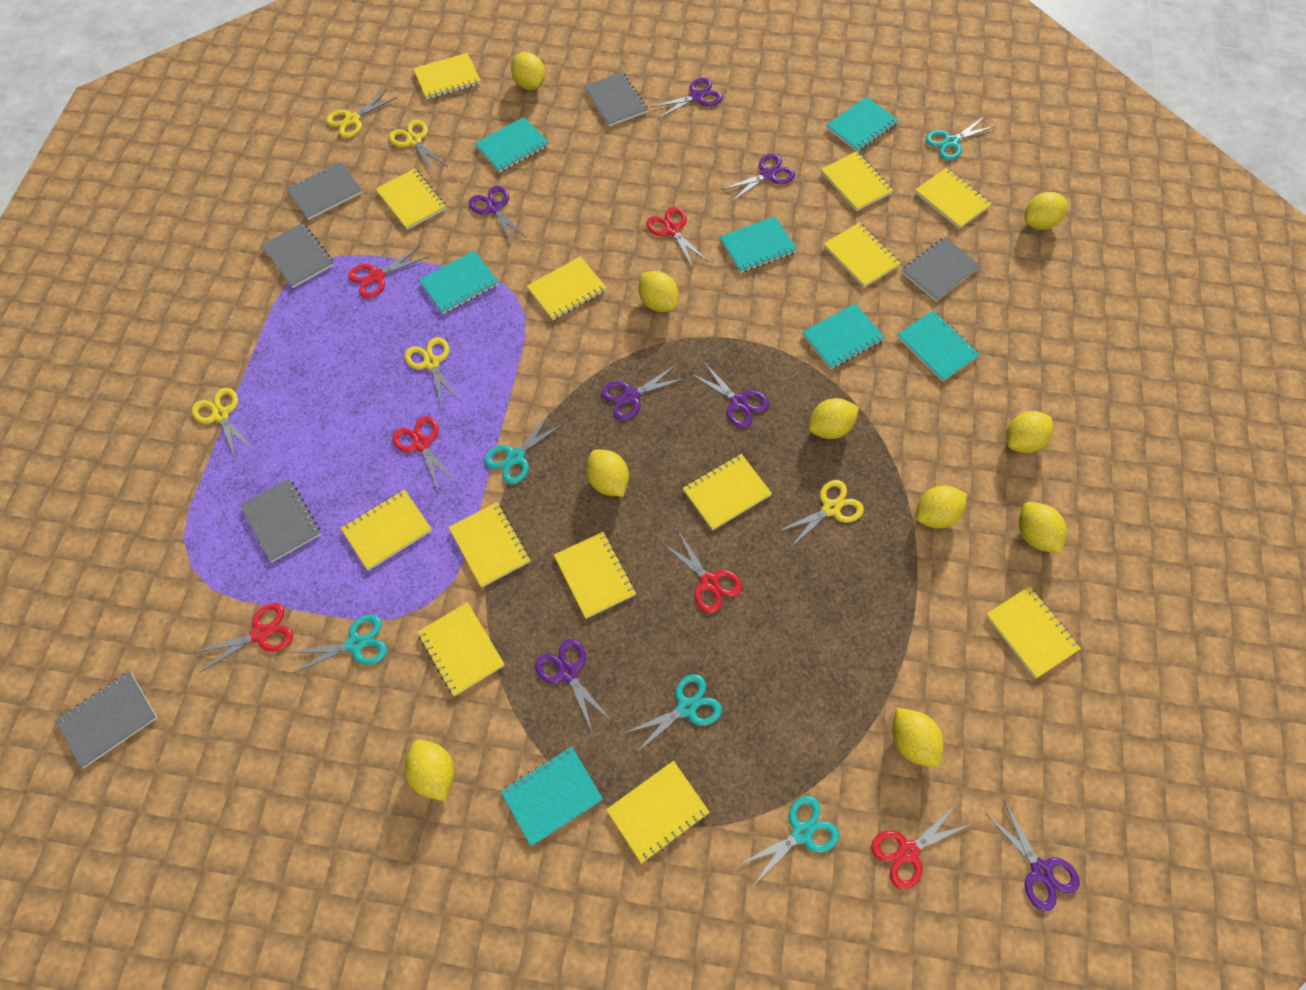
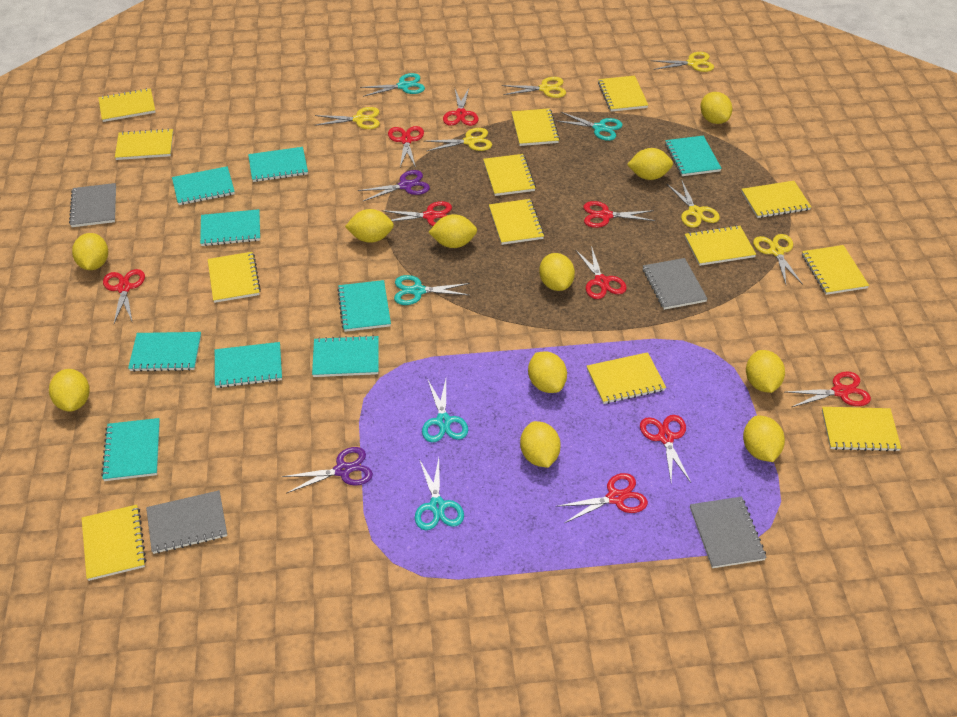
grey notebook: 6 -> 4
purple scissors: 7 -> 2
red scissors: 6 -> 9
turquoise notebook: 7 -> 9
yellow lemon: 10 -> 11
yellow scissors: 5 -> 6

